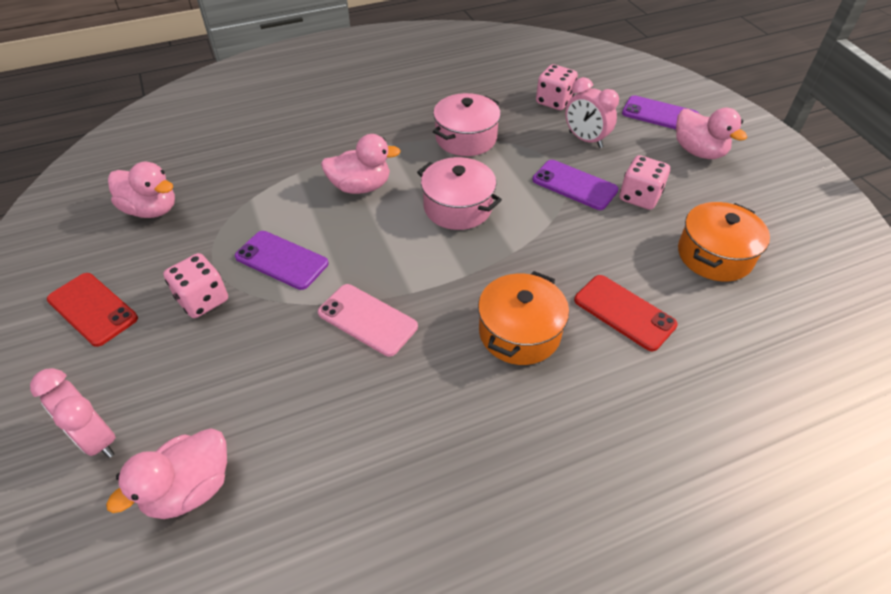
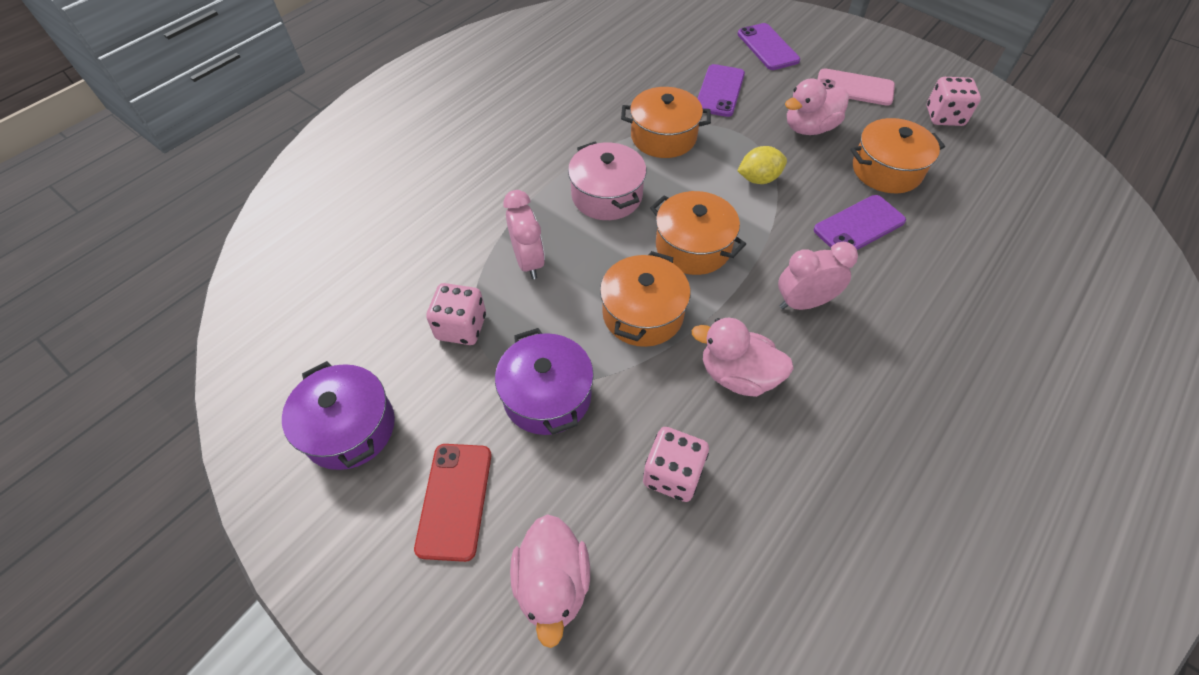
orange pot: 2 -> 4
pink duck: 4 -> 3
pink pot: 2 -> 1
purple pot: 0 -> 2
red phone: 2 -> 1
yellow lemon: 0 -> 1

